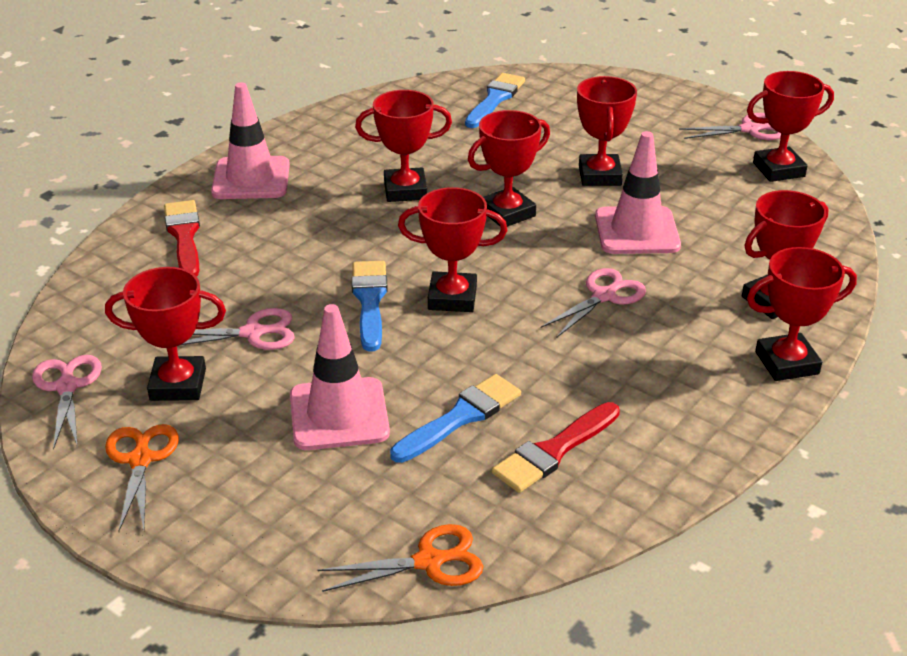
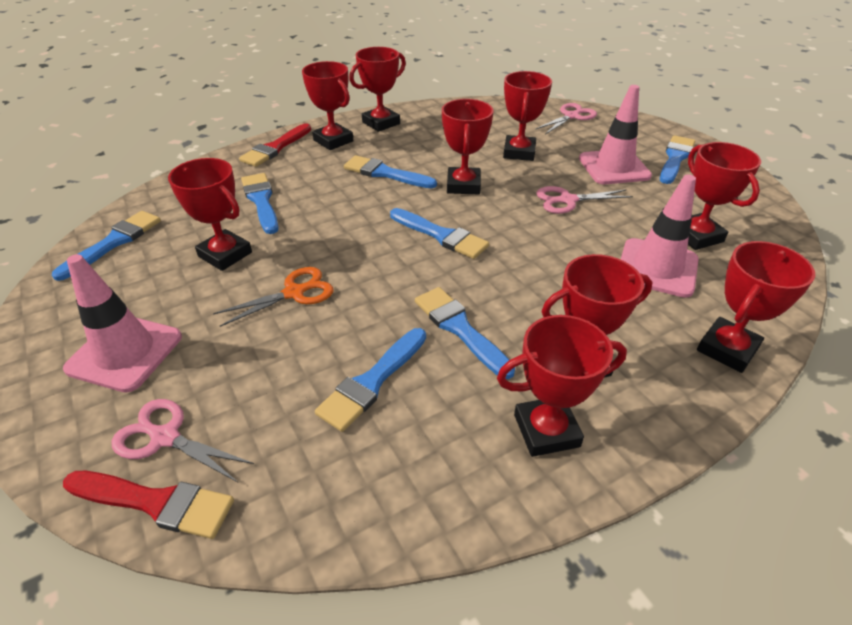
blue brush: 3 -> 7
orange scissors: 2 -> 1
pink scissors: 4 -> 3
red trophy: 8 -> 9

